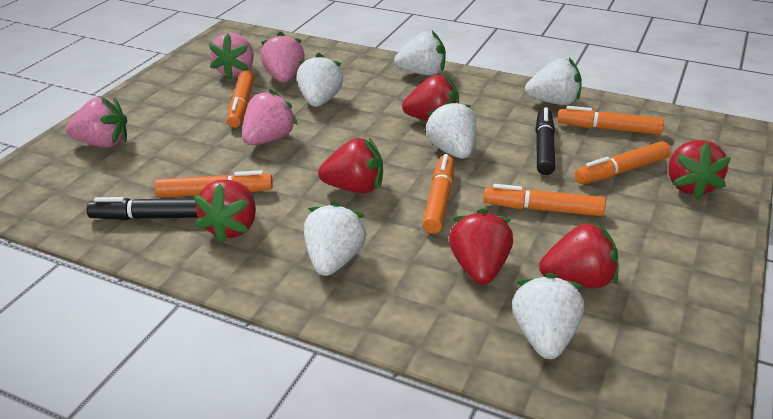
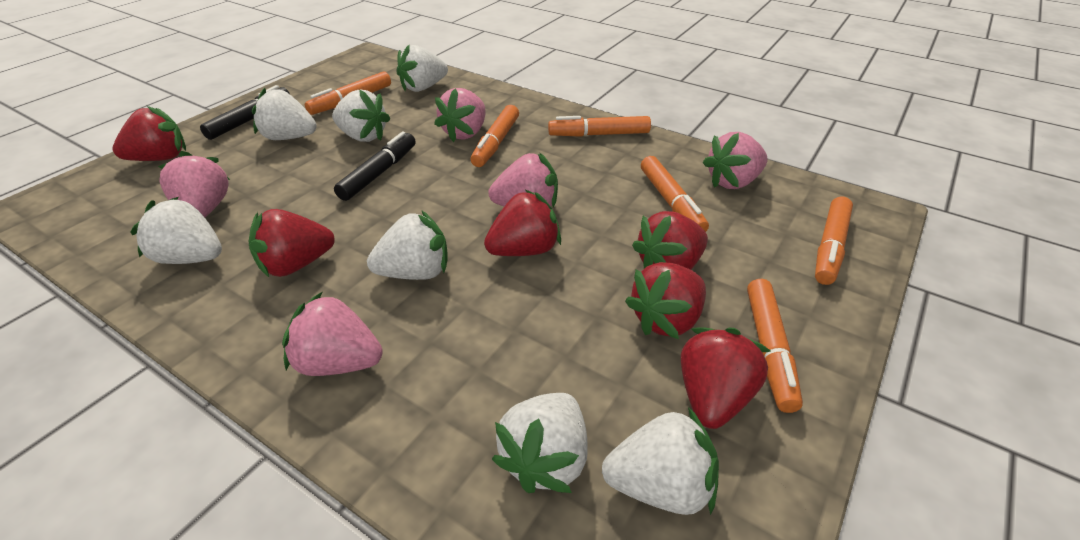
pink strawberry: 4 -> 5
white strawberry: 6 -> 7

